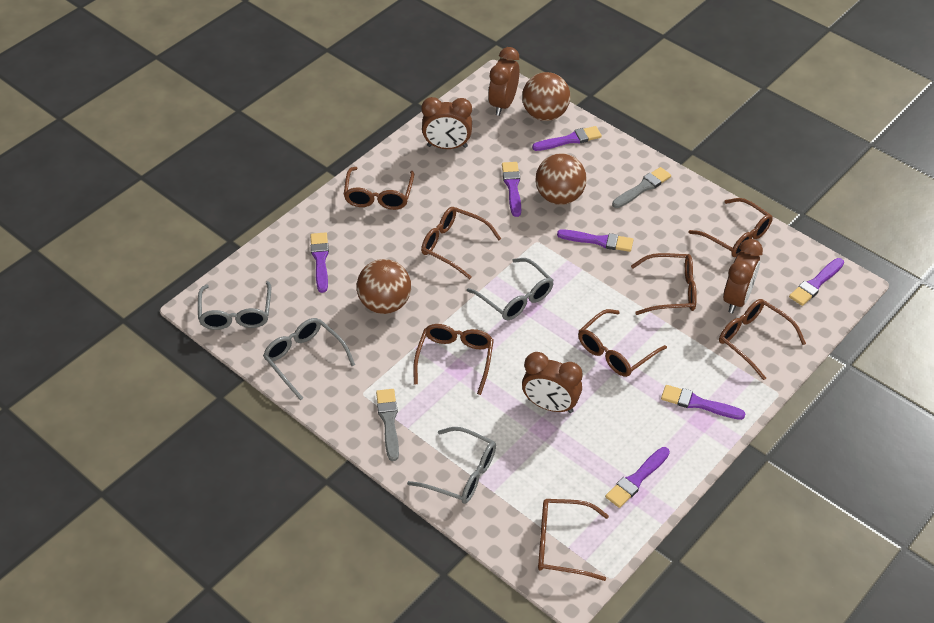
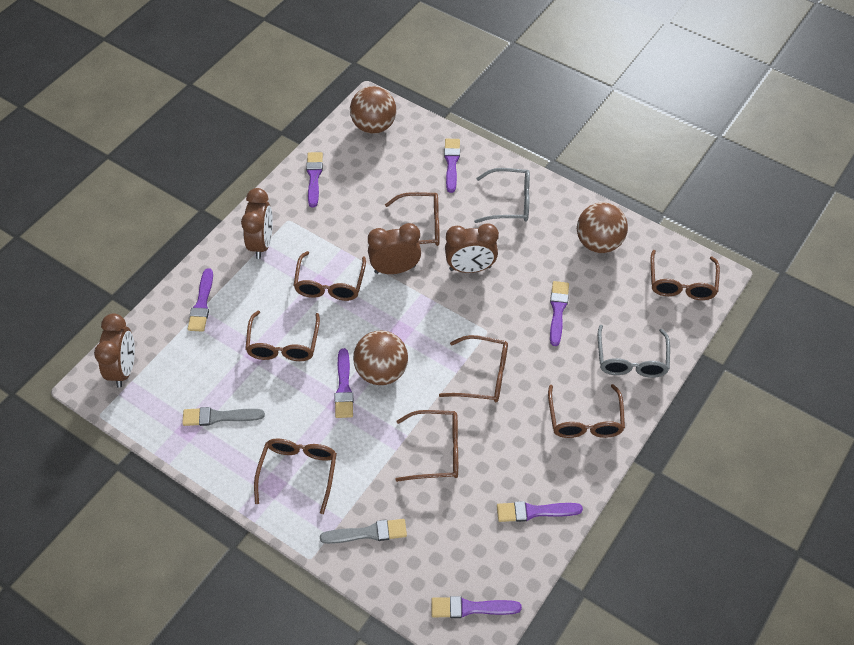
grey glasses: 4 -> 2

